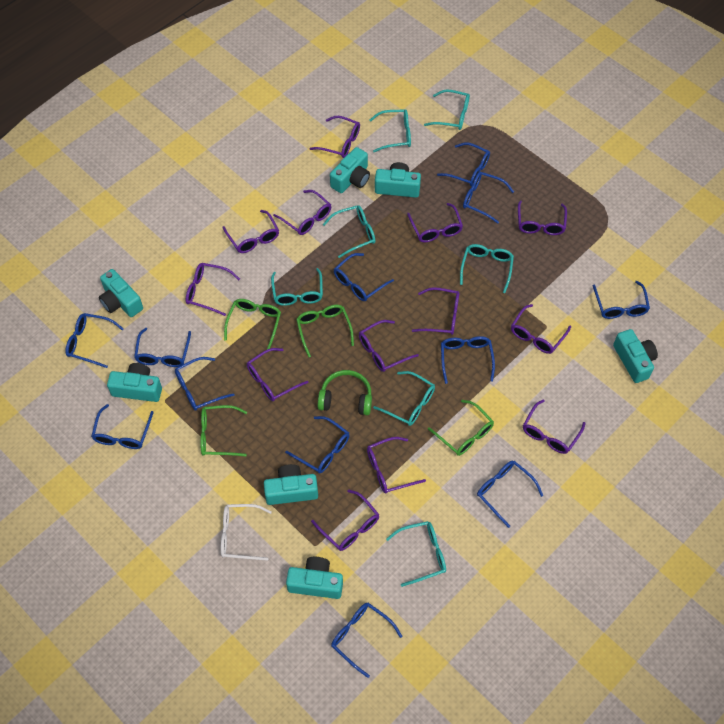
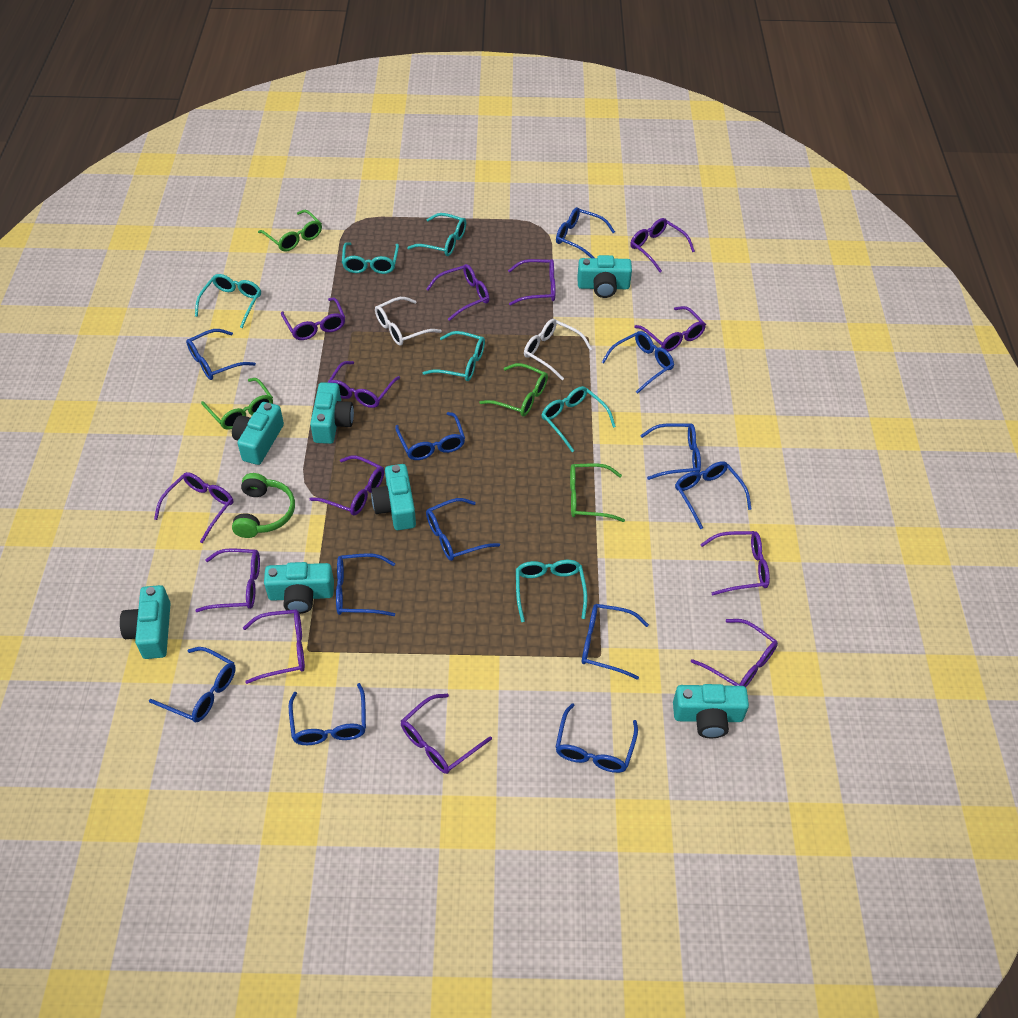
turquoise glasses: 7 -> 6
white glasses: 1 -> 2

